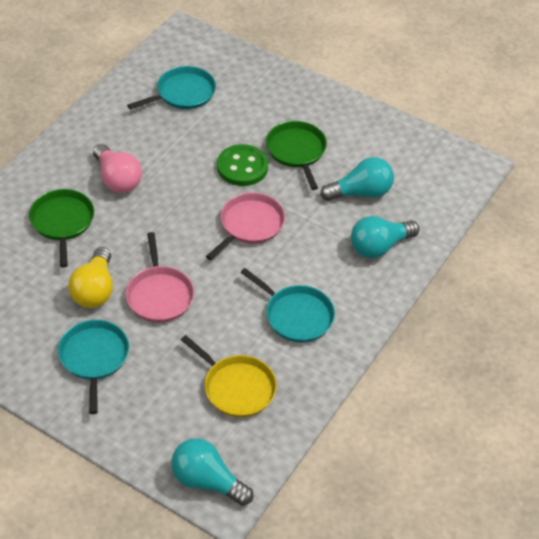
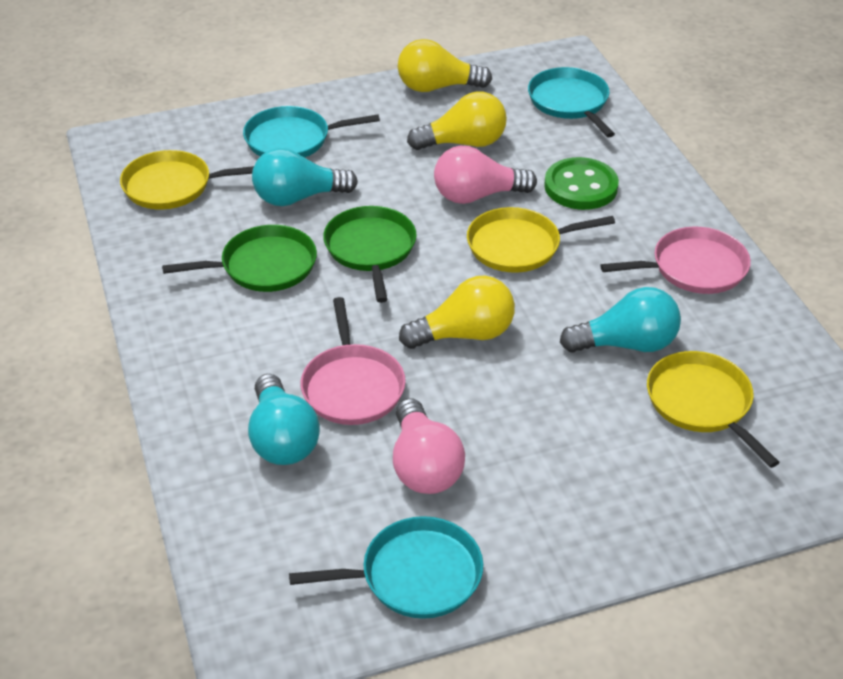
pink light bulb: 1 -> 2
yellow light bulb: 1 -> 3
yellow pan: 1 -> 3

